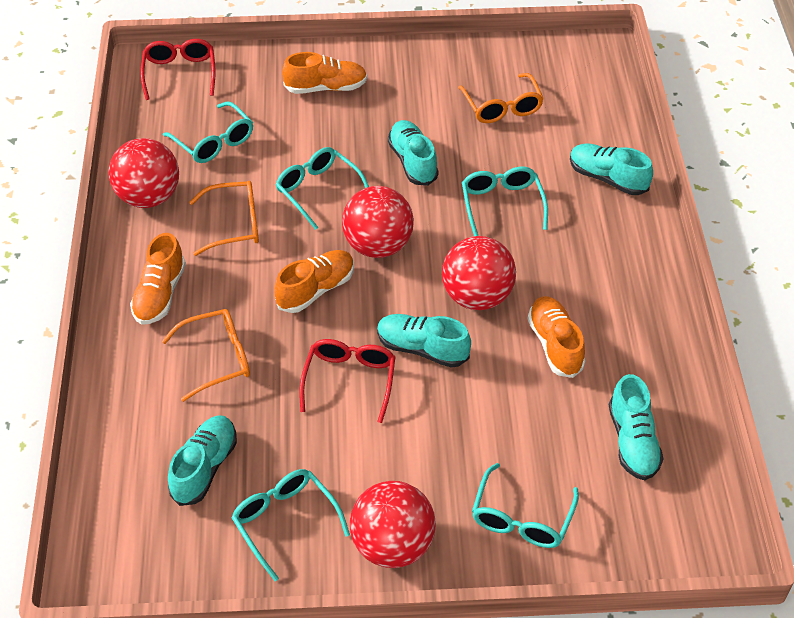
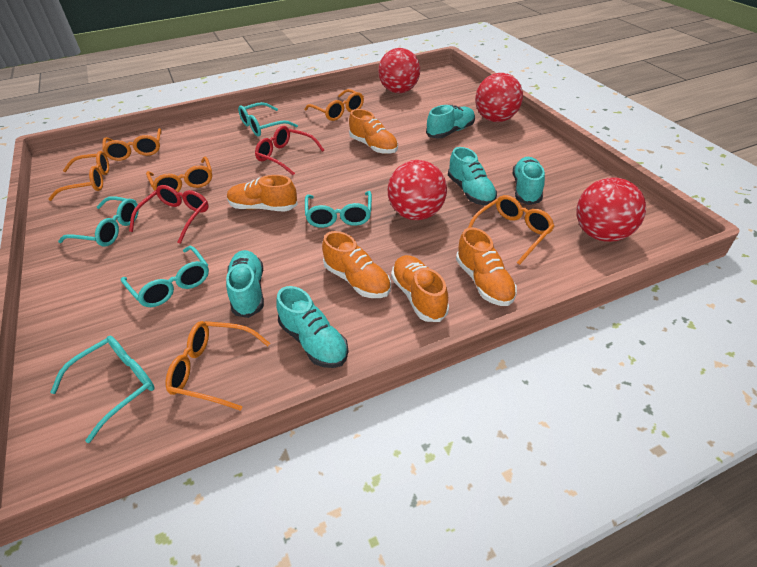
orange glasses: 3 -> 6
orange shoe: 4 -> 5

